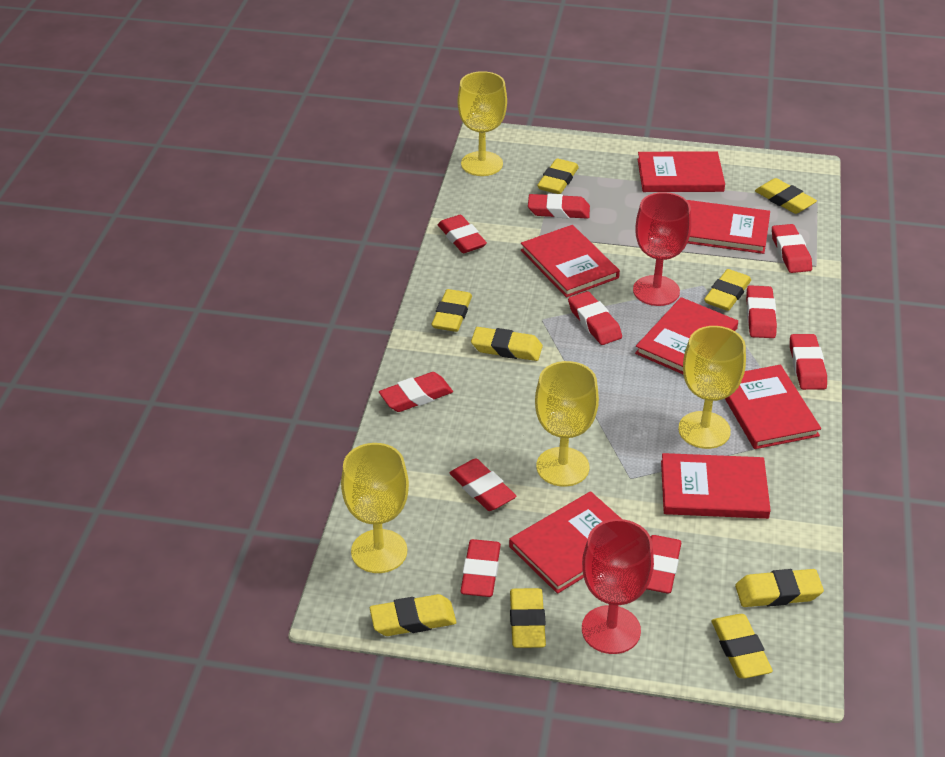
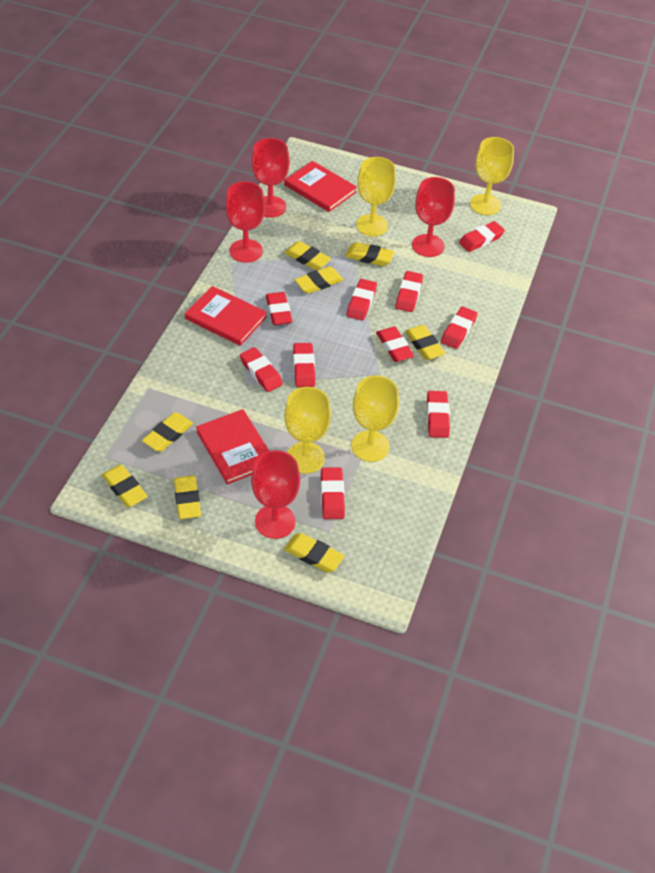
red book: 7 -> 3
red goblet: 2 -> 4
yellow eraser: 9 -> 8

